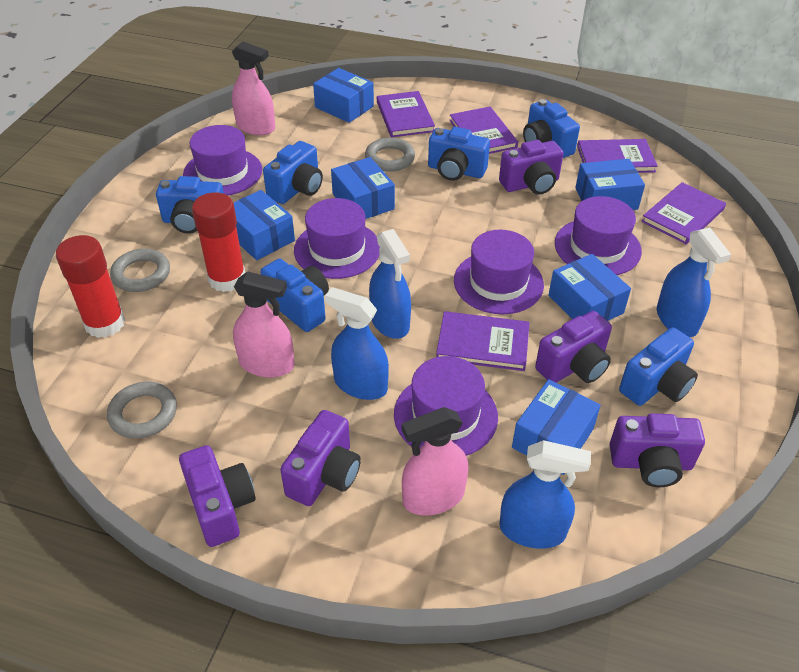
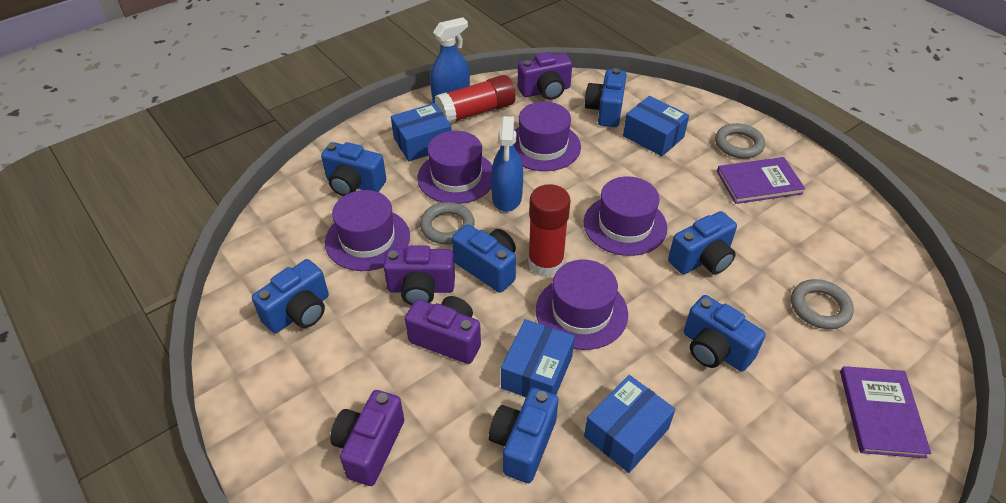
blue box: 6 -> 4
blue camera: 6 -> 7
blue spray bottle: 4 -> 2
pink spray bottle: 3 -> 0
purple book: 5 -> 2
purple camera: 5 -> 4

